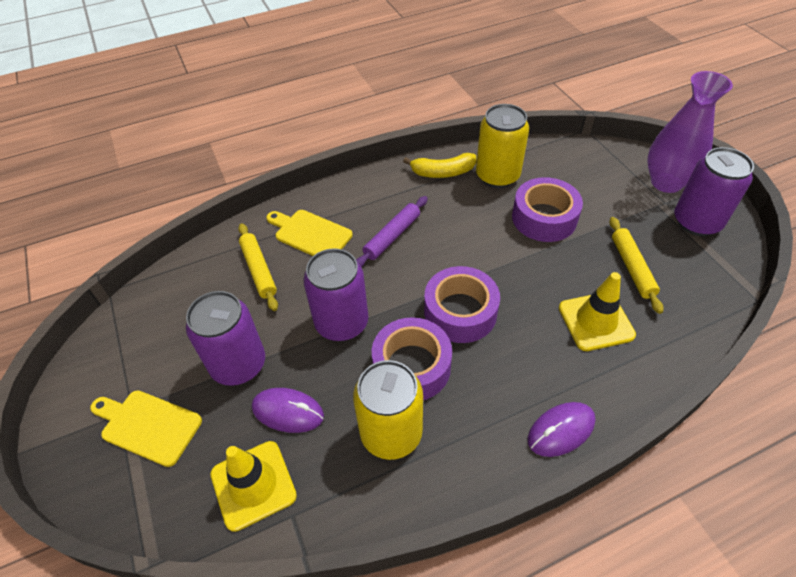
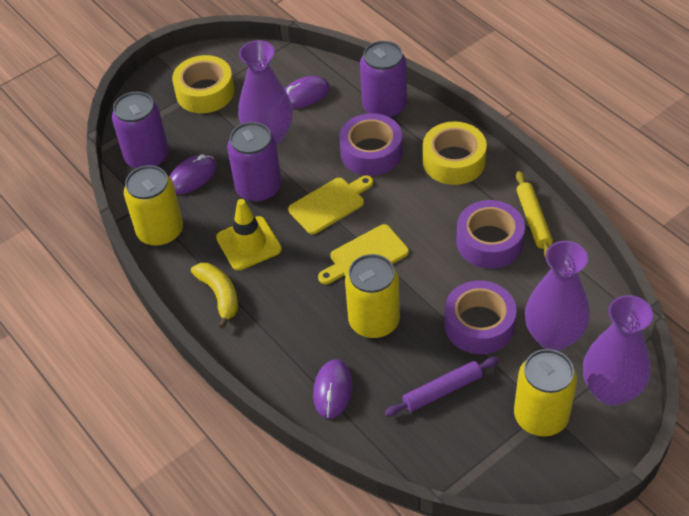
purple mouse: 2 -> 3
purple vase: 1 -> 3
yellow can: 2 -> 3
yellow rolling pin: 2 -> 1
yellow tape: 0 -> 2
yellow traffic cone: 2 -> 1

